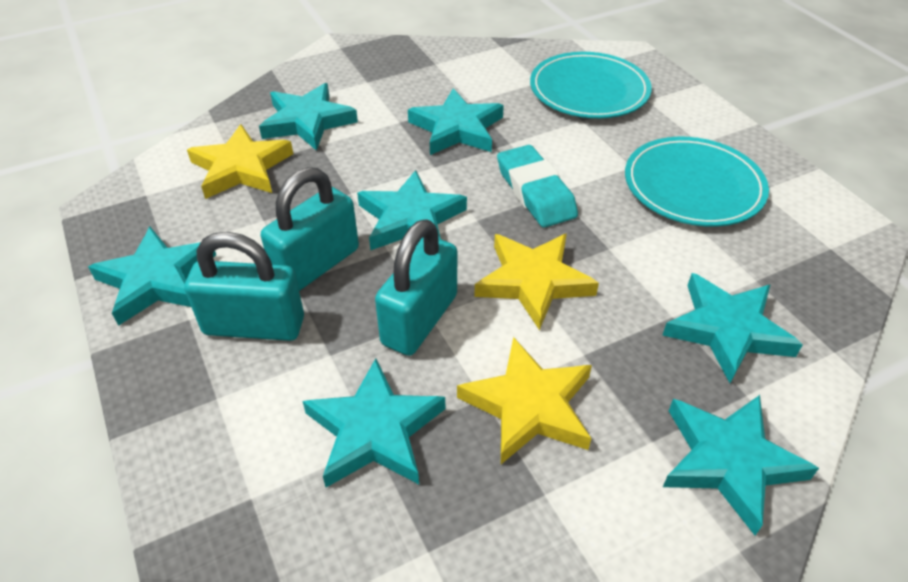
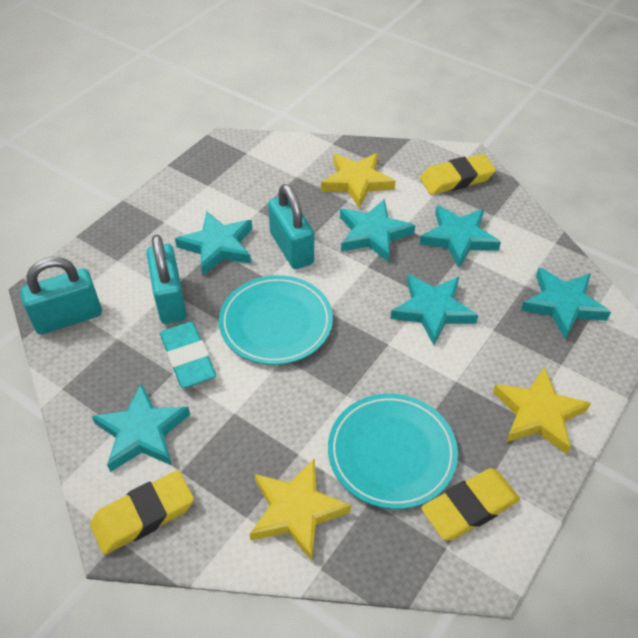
turquoise star: 7 -> 6
yellow eraser: 0 -> 3

